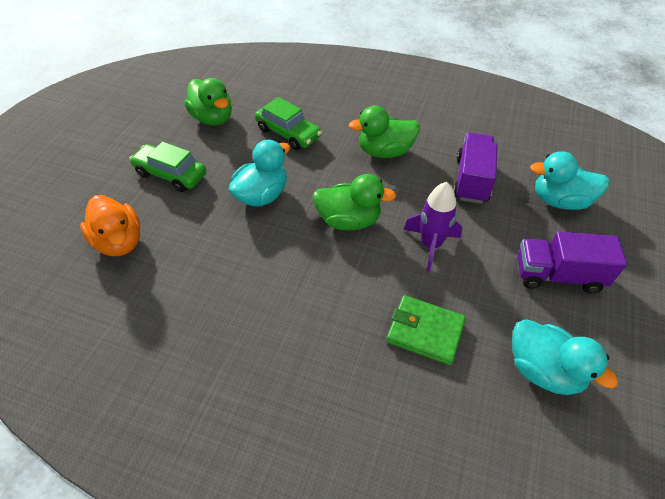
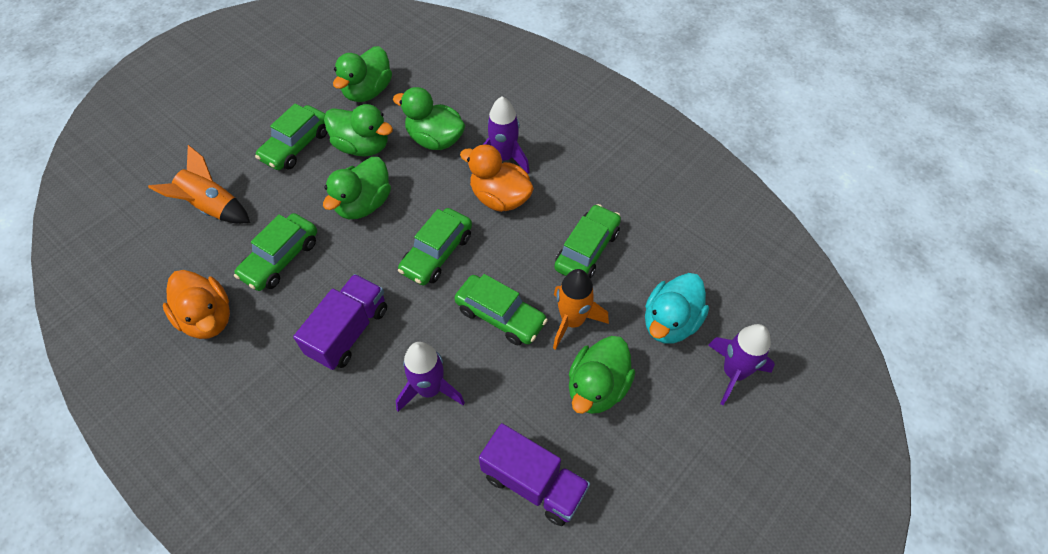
green car: 2 -> 5
green duck: 3 -> 5
green wallet: 1 -> 0
orange duck: 1 -> 2
orange rocket: 0 -> 2
purple rocket: 1 -> 3
turquoise duck: 3 -> 1

